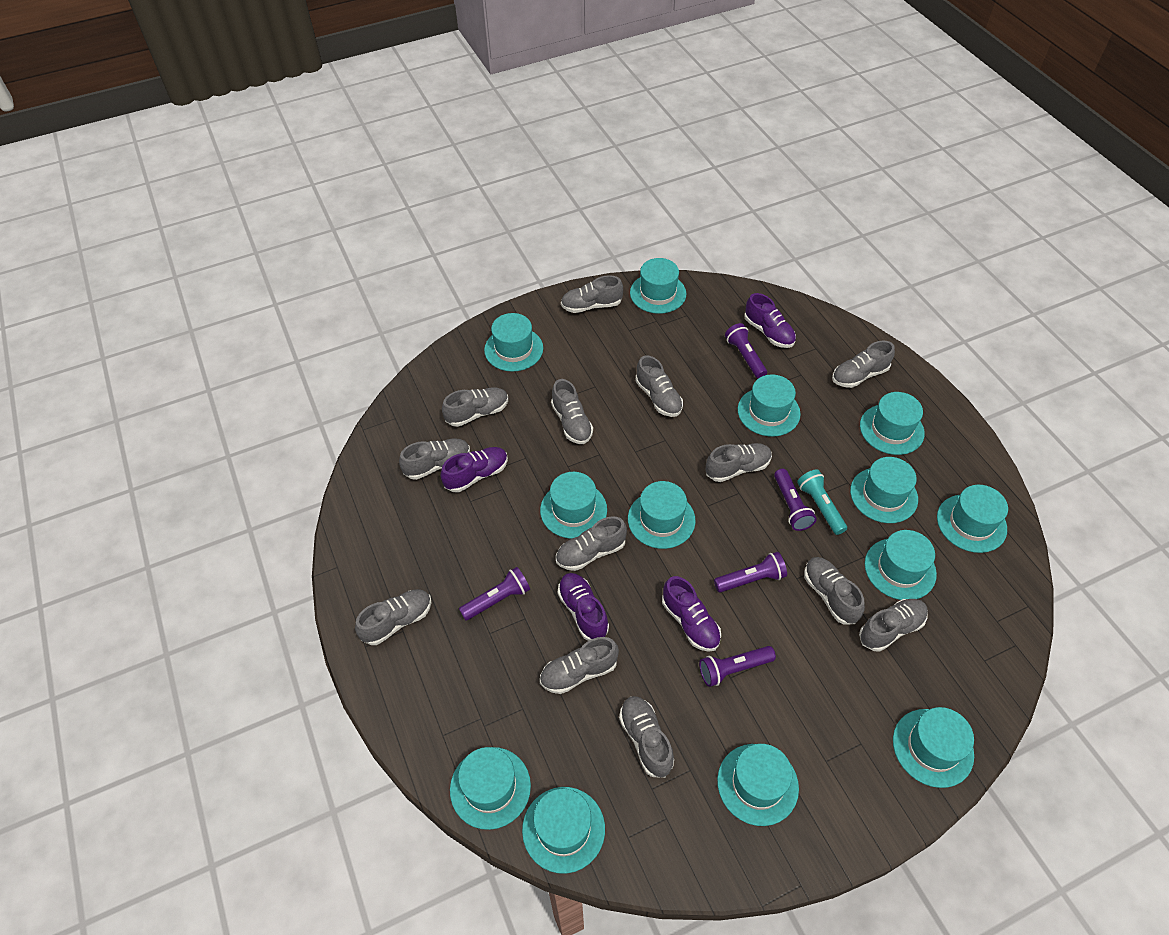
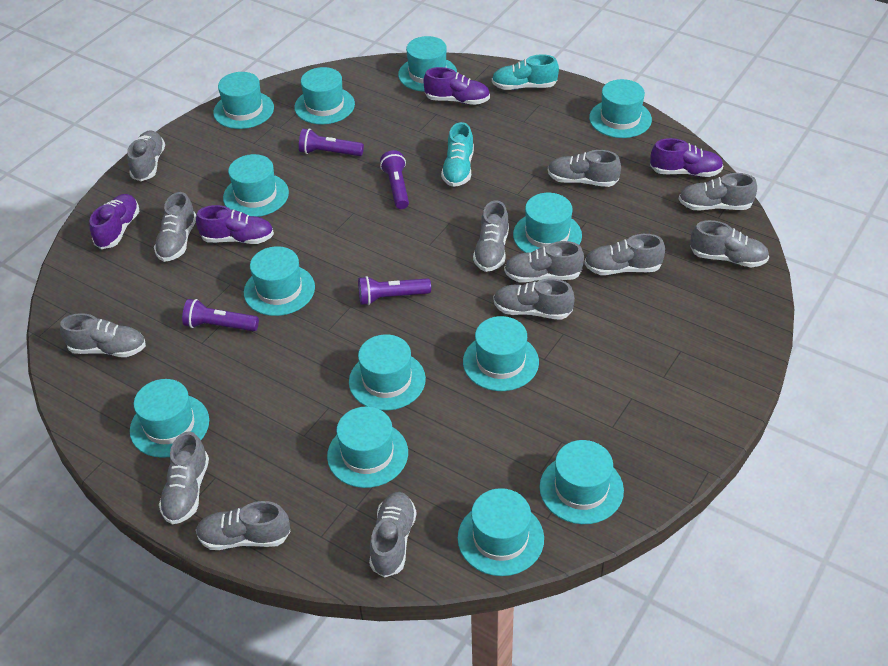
purple flashlight: 5 -> 4
turquoise flashlight: 1 -> 0
turquoise shoe: 0 -> 2

